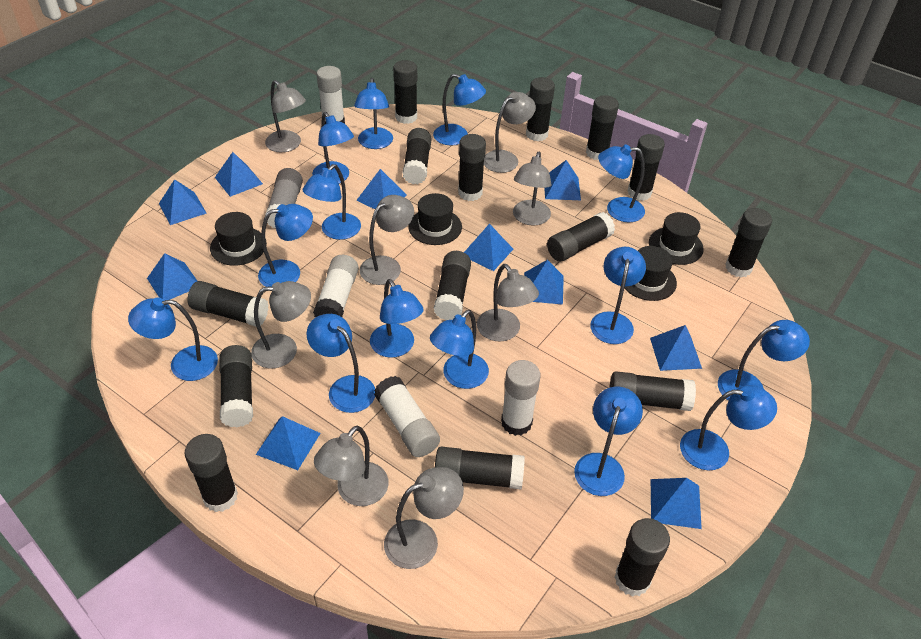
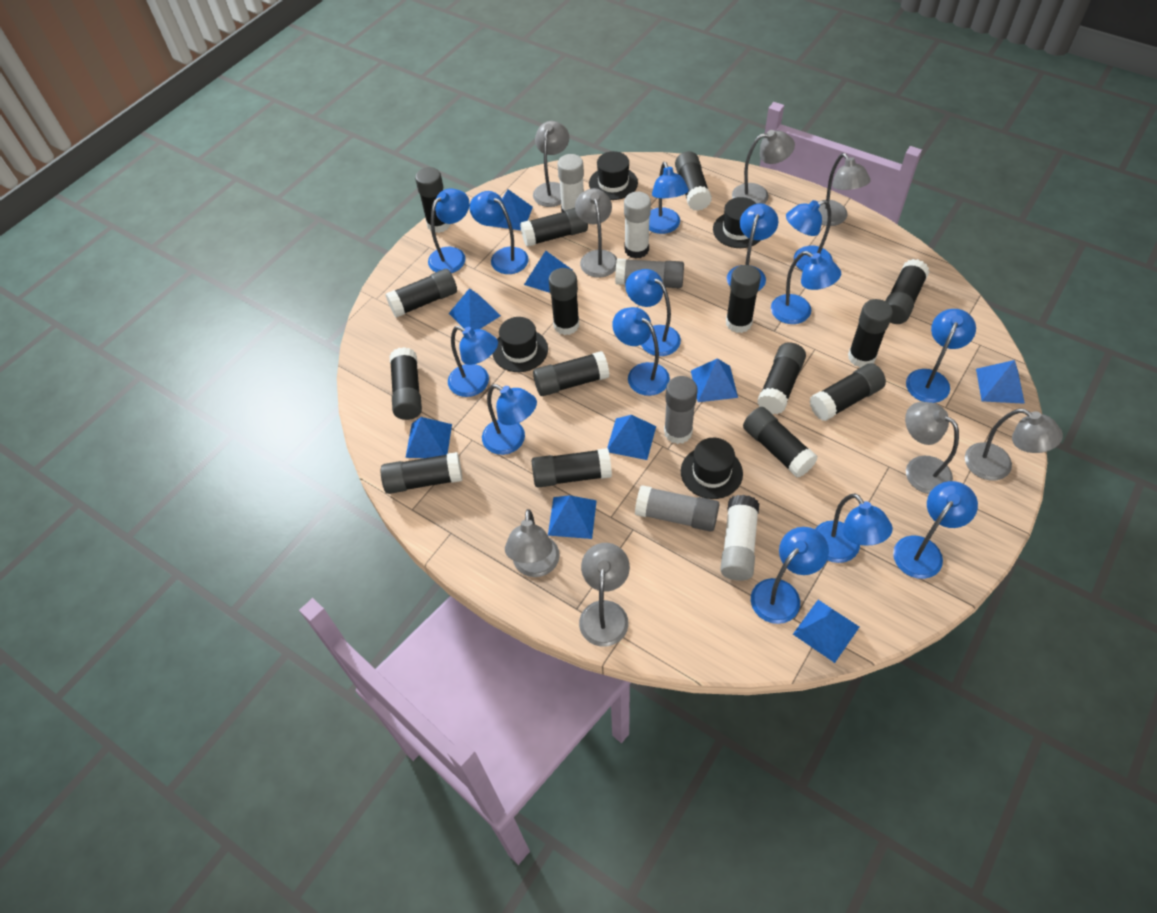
blue pyramid: 10 -> 9
grey glue stick: 1 -> 3
white glue stick: 4 -> 3

